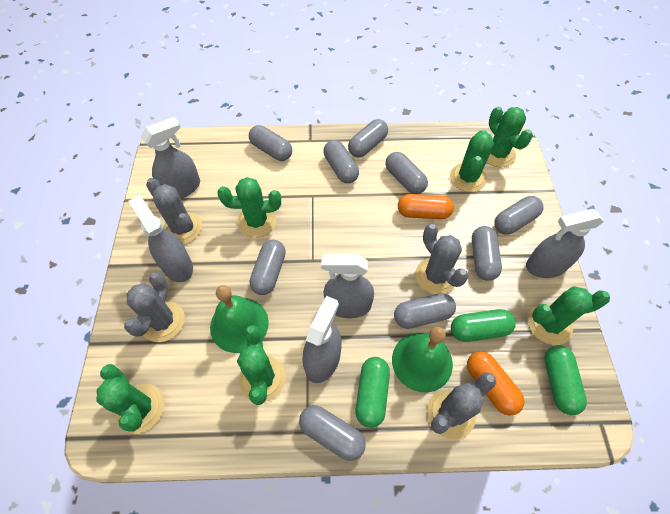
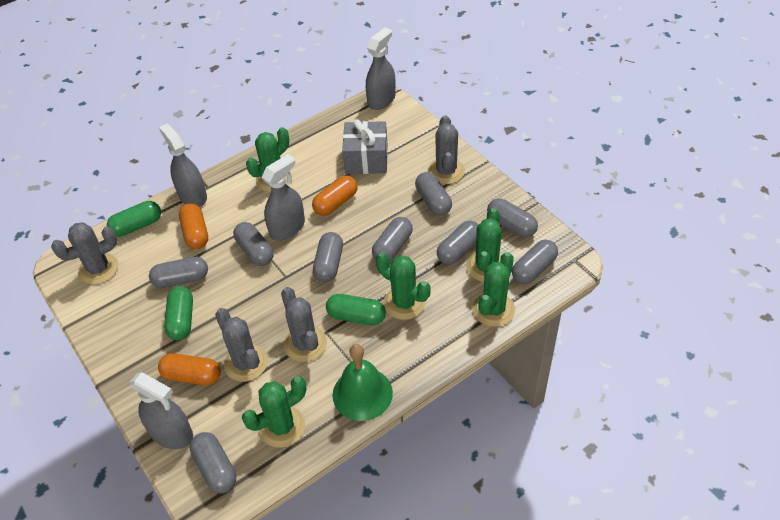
green bell: 2 -> 1
green cactus: 6 -> 5
grey gift: 0 -> 1
grey spray bottle: 5 -> 4
orange capsule: 2 -> 3

